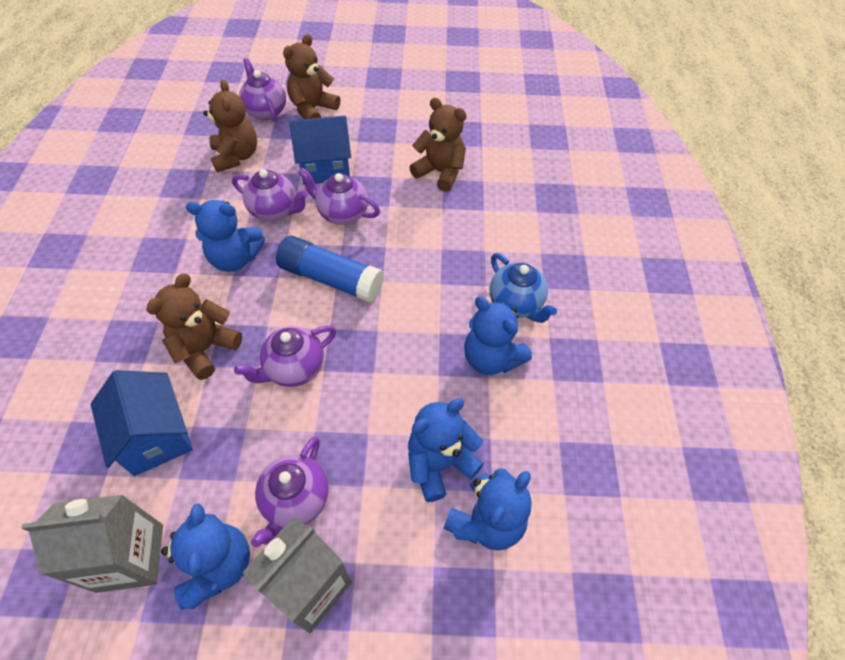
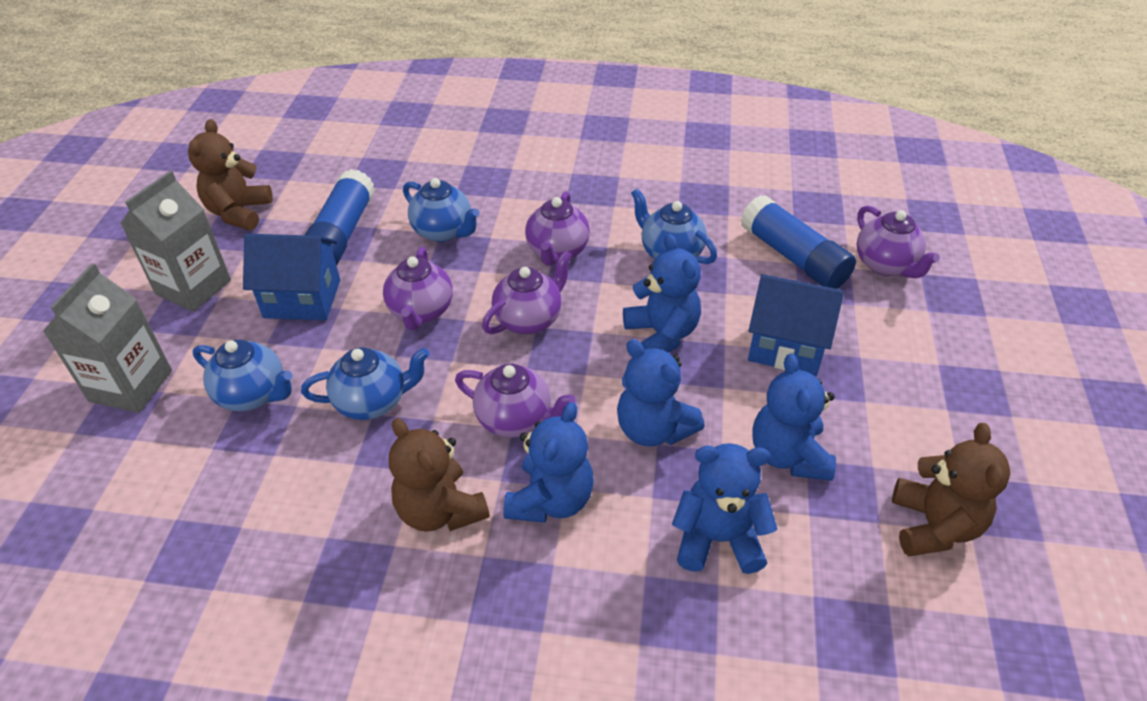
blue glue stick: 1 -> 2
blue teapot: 1 -> 4
brown teddy bear: 4 -> 3

